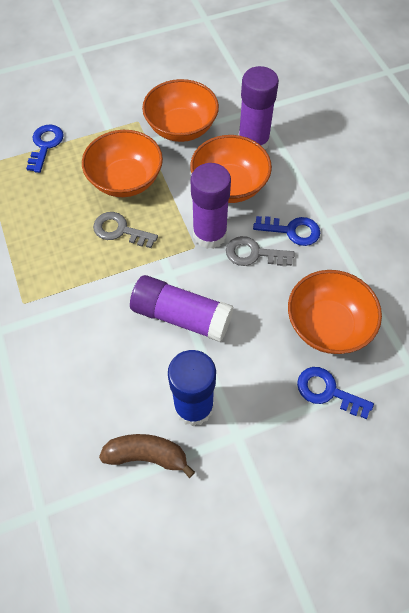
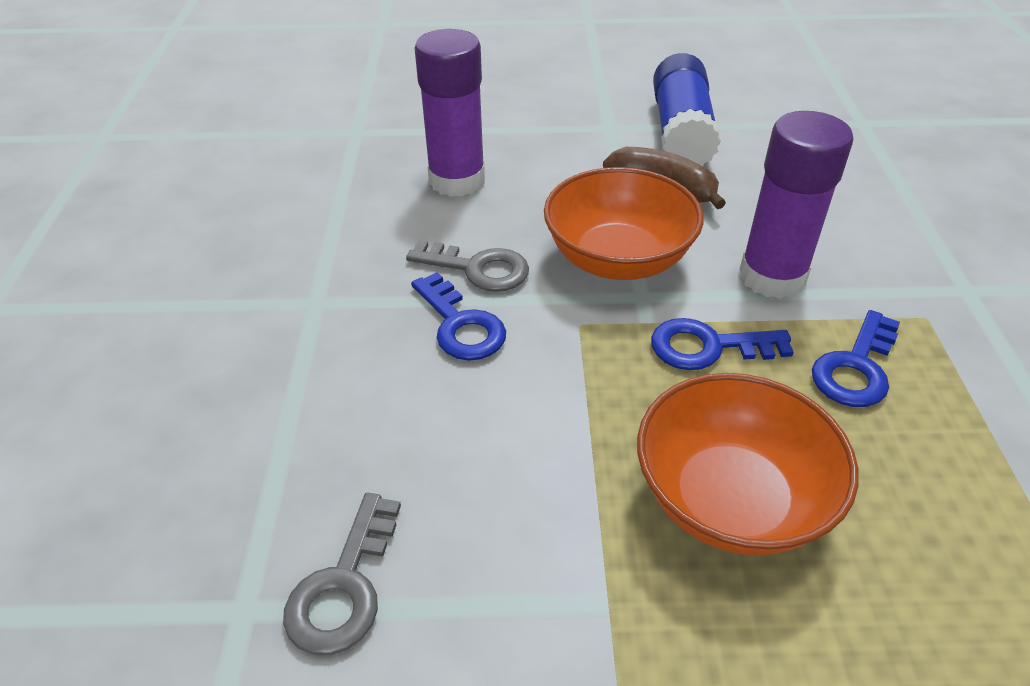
orange bowl: 4 -> 2
purple glue stick: 3 -> 2

